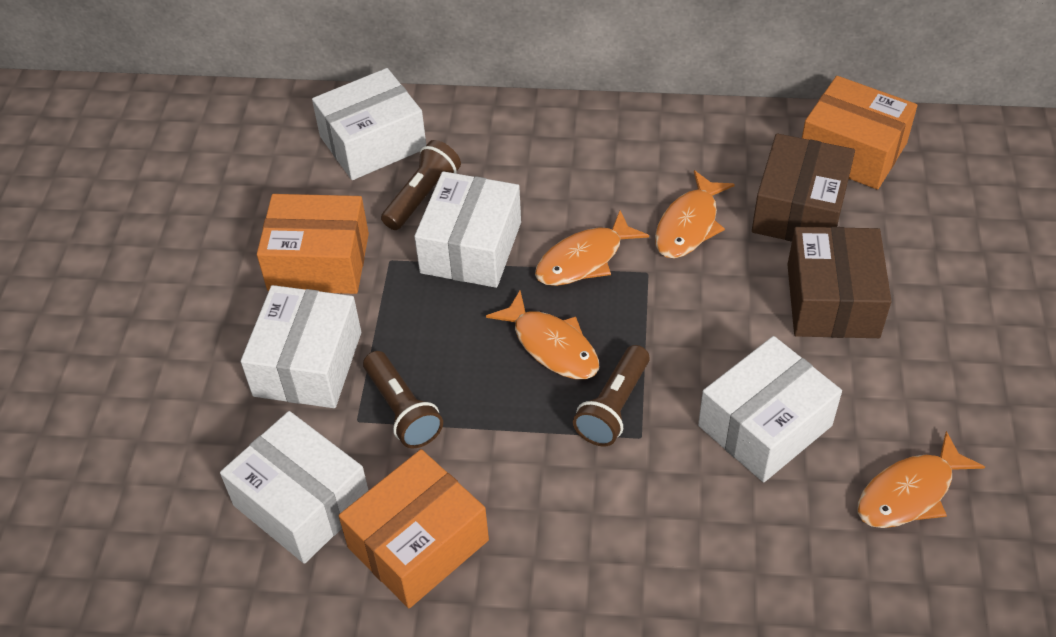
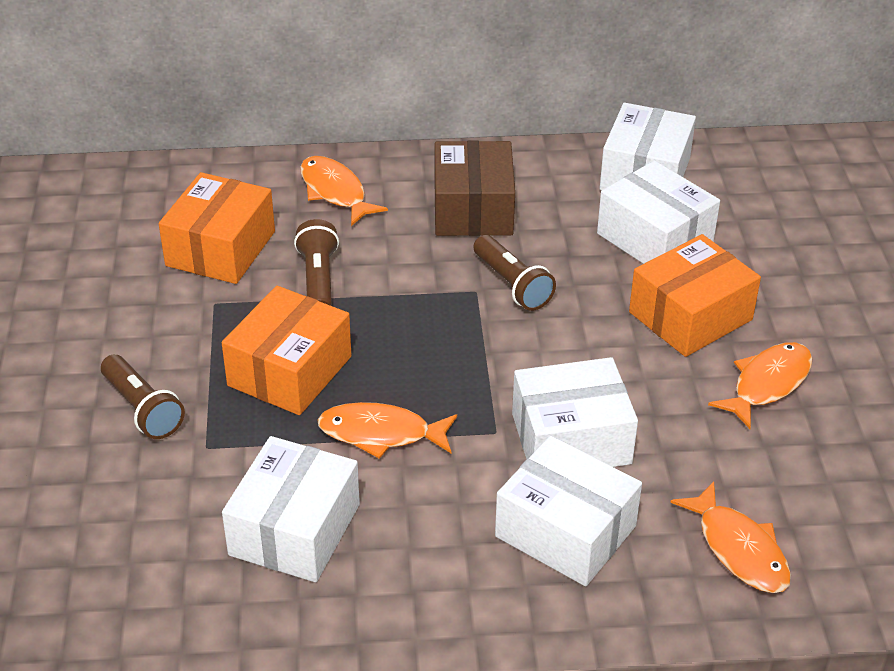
brown box: 2 -> 1

